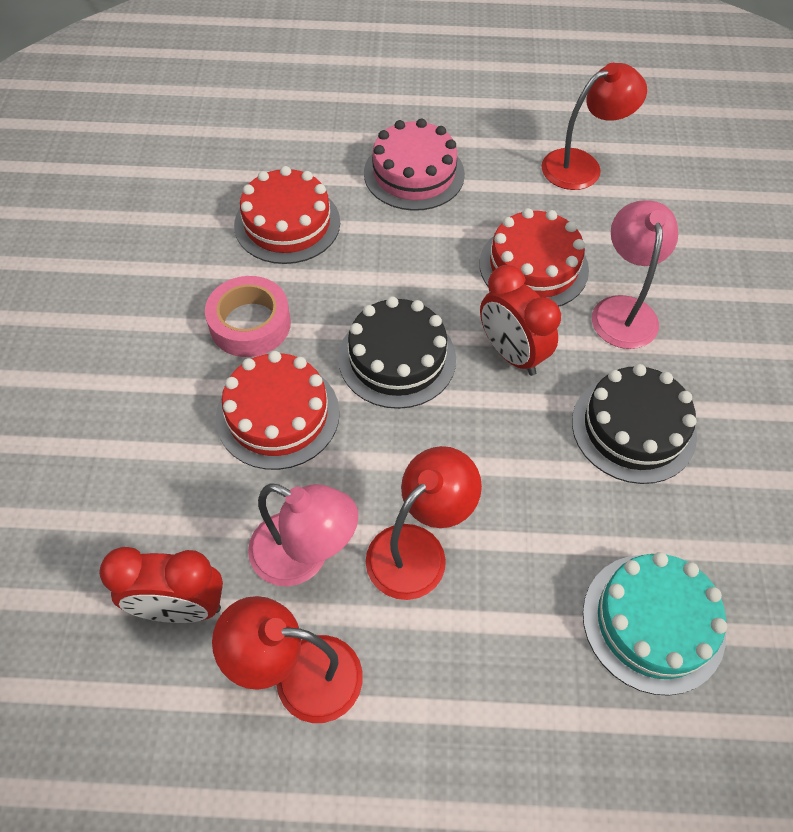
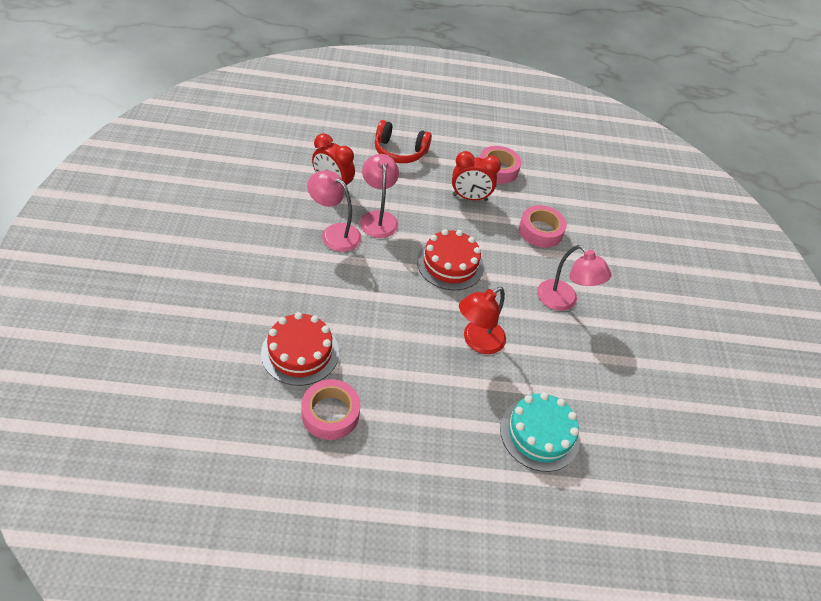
black cake: 2 -> 0
pink cake: 1 -> 0
pink lamp: 2 -> 3
pink tape: 1 -> 3
red cake: 3 -> 2
red headphones: 0 -> 1
red lamp: 3 -> 1

